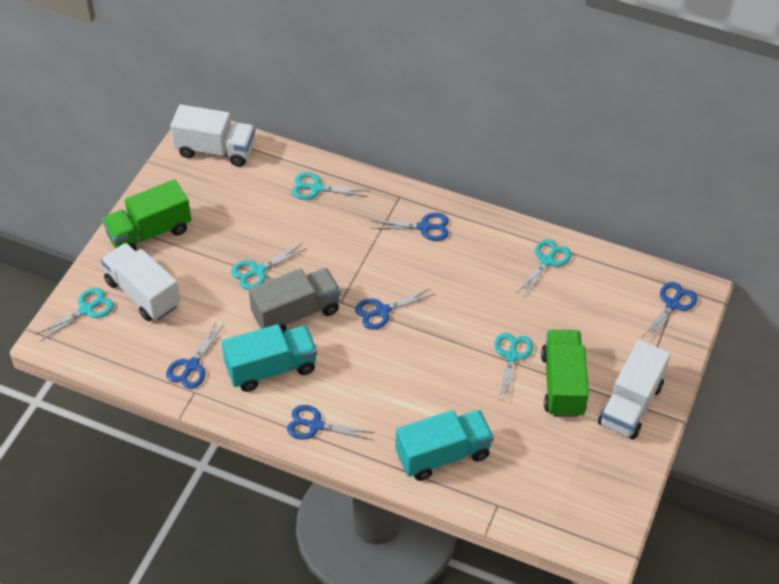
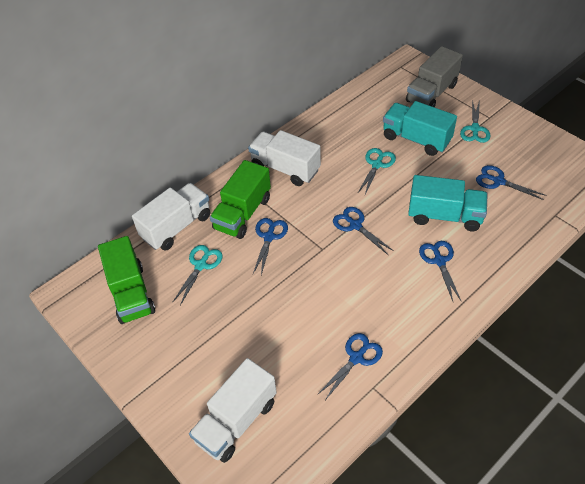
turquoise scissors: 5 -> 3

